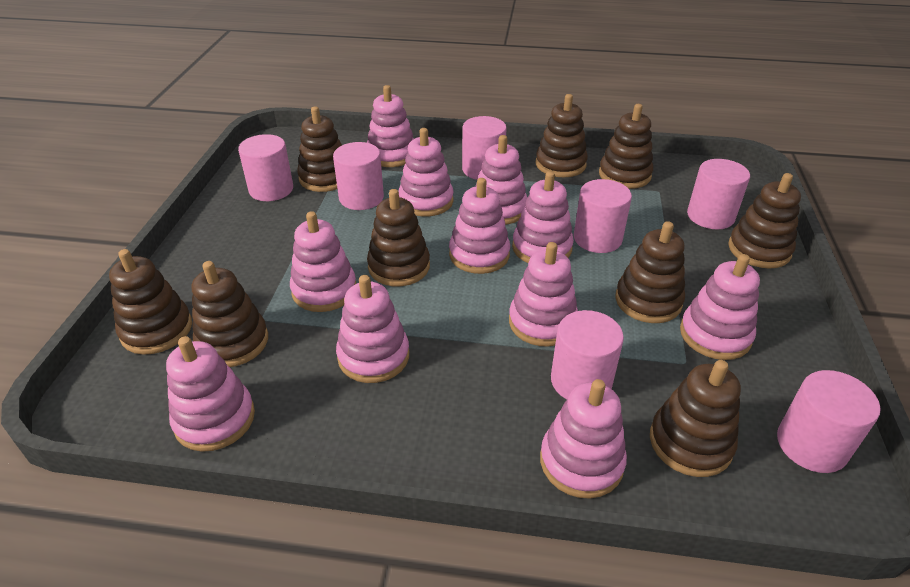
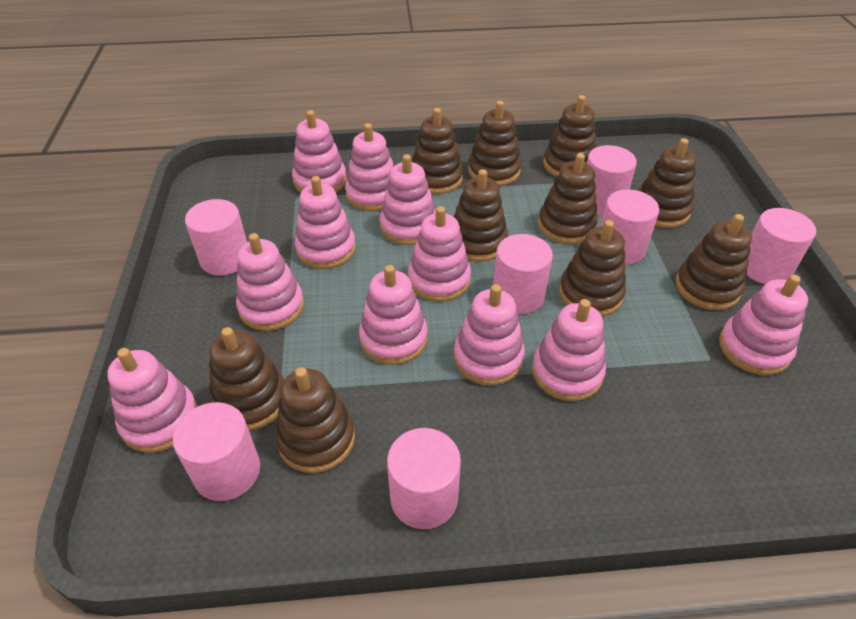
brown stacking toy: 9 -> 10

